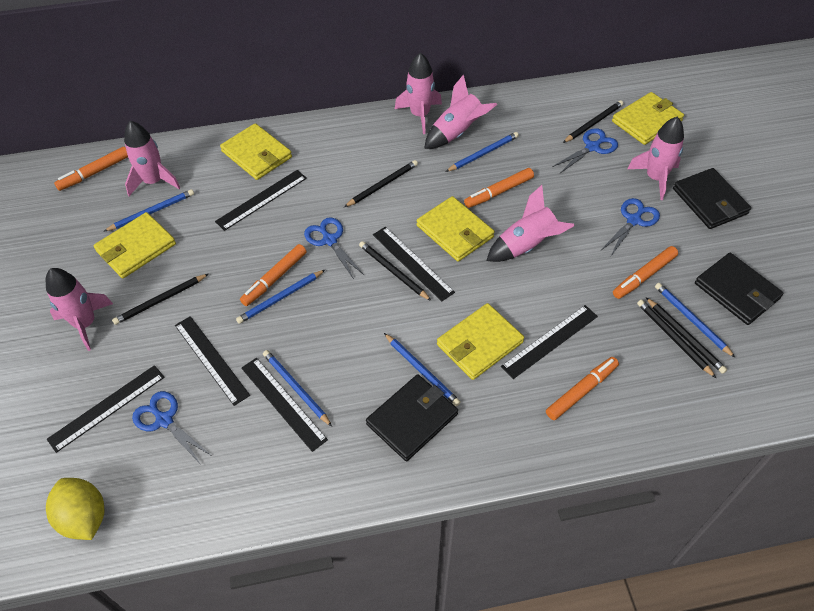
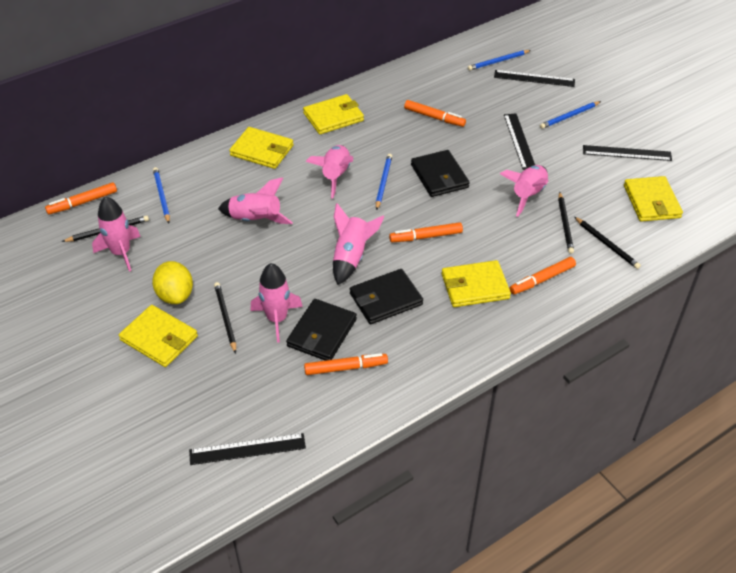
black pencil: 6 -> 4
black ruler: 6 -> 4
blue pencil: 6 -> 4
blue scissors: 4 -> 0

